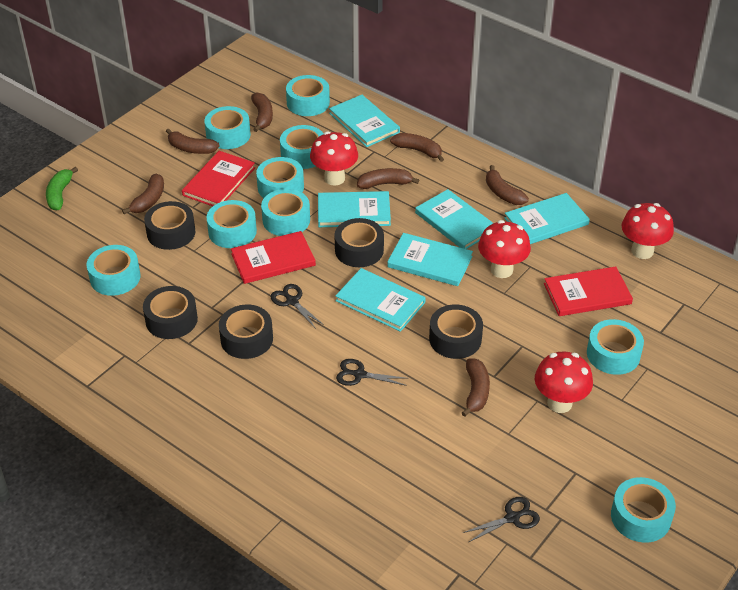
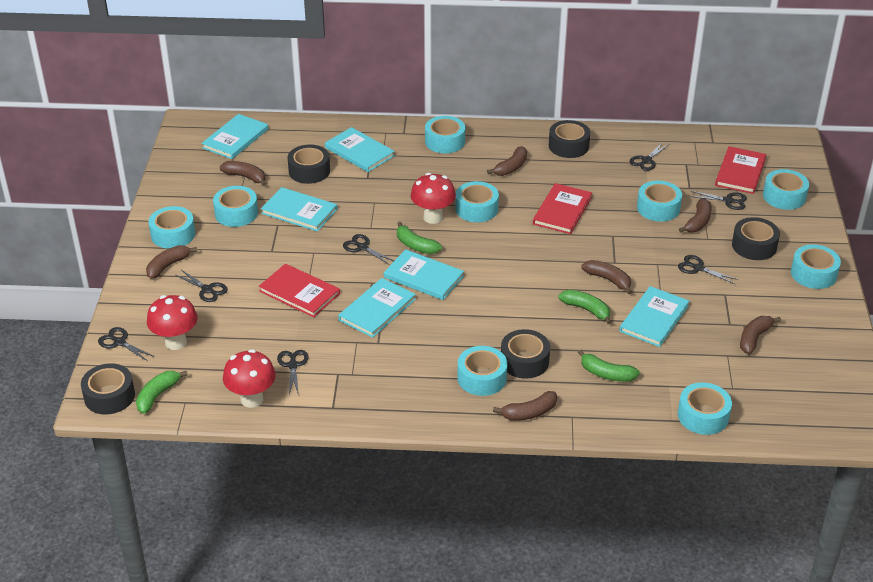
black scissors: 3 -> 7
green banana: 1 -> 4
red mushroom: 4 -> 3

